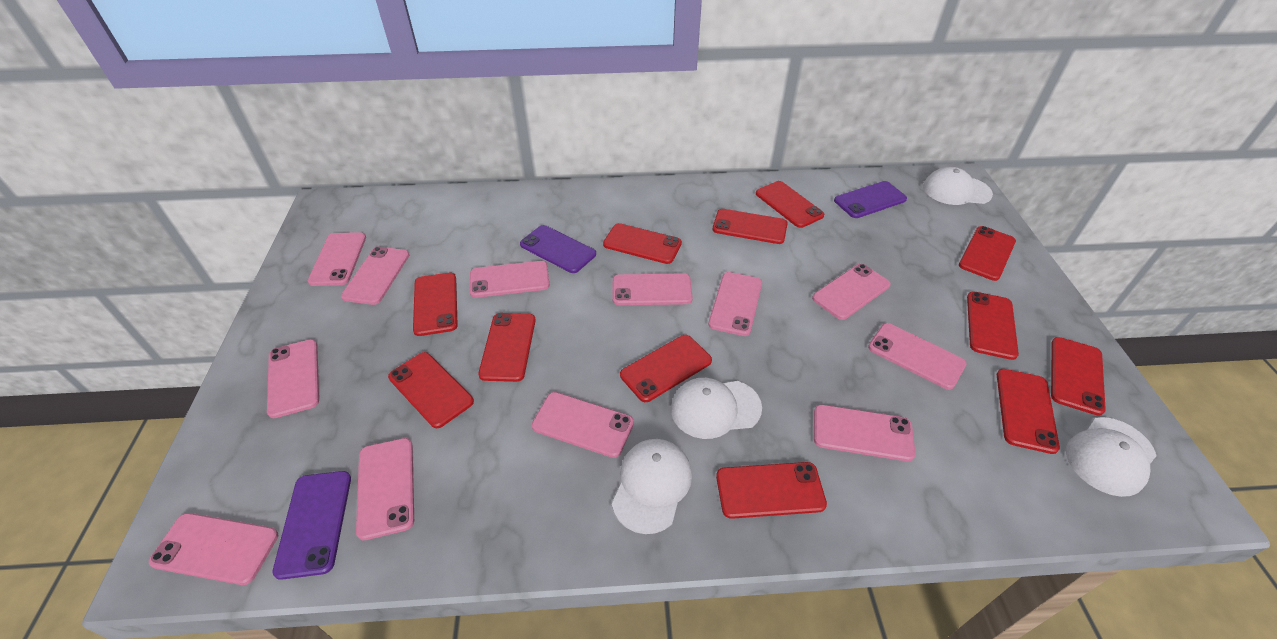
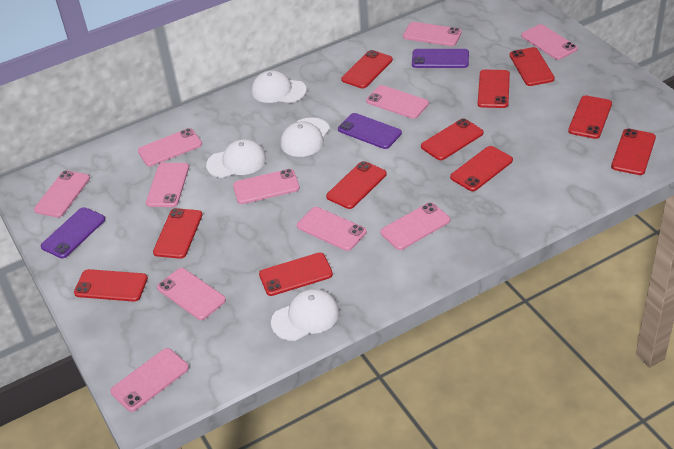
pink phone: 12 -> 11
red phone: 12 -> 11

